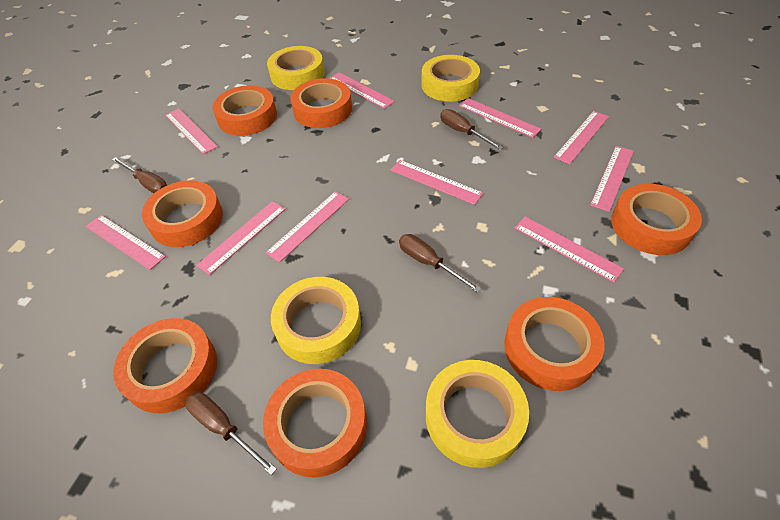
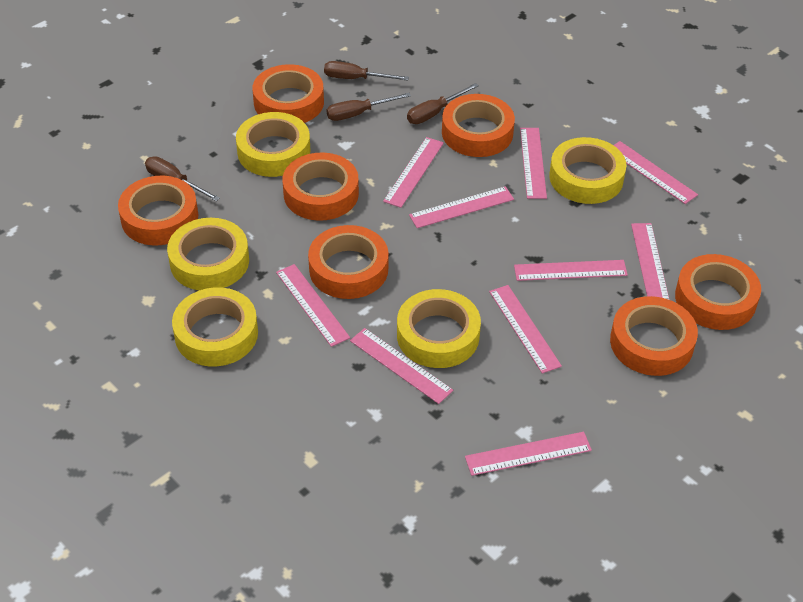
yellow tape: 4 -> 5

